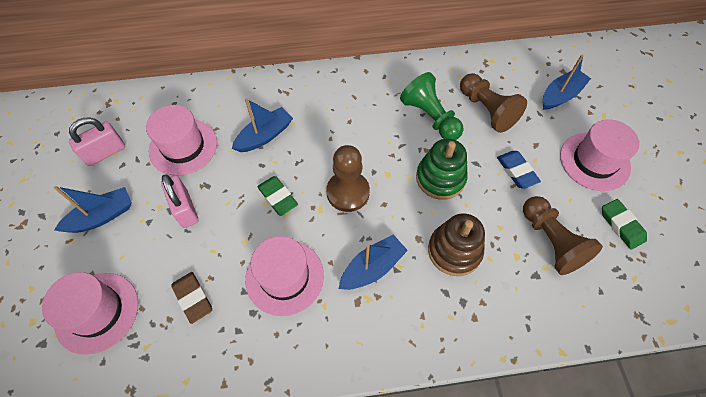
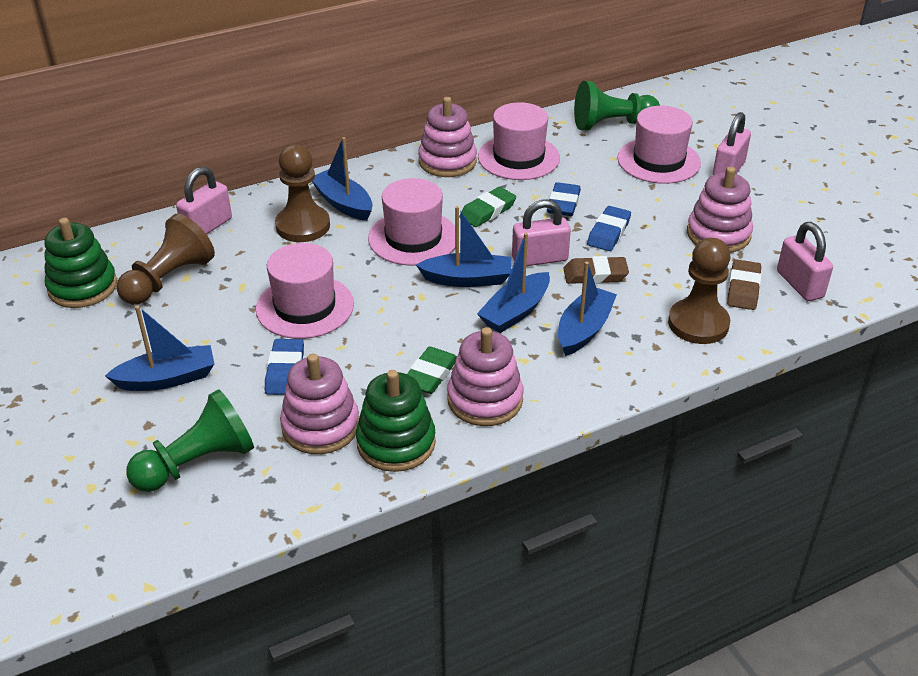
blue boat: 4 -> 5
blue eraser: 1 -> 3
brown eraser: 1 -> 2
brown stacking toy: 1 -> 0
green pawn: 1 -> 2
green stacking toy: 1 -> 2
pink padlock: 2 -> 4
pink stacking toy: 0 -> 4

